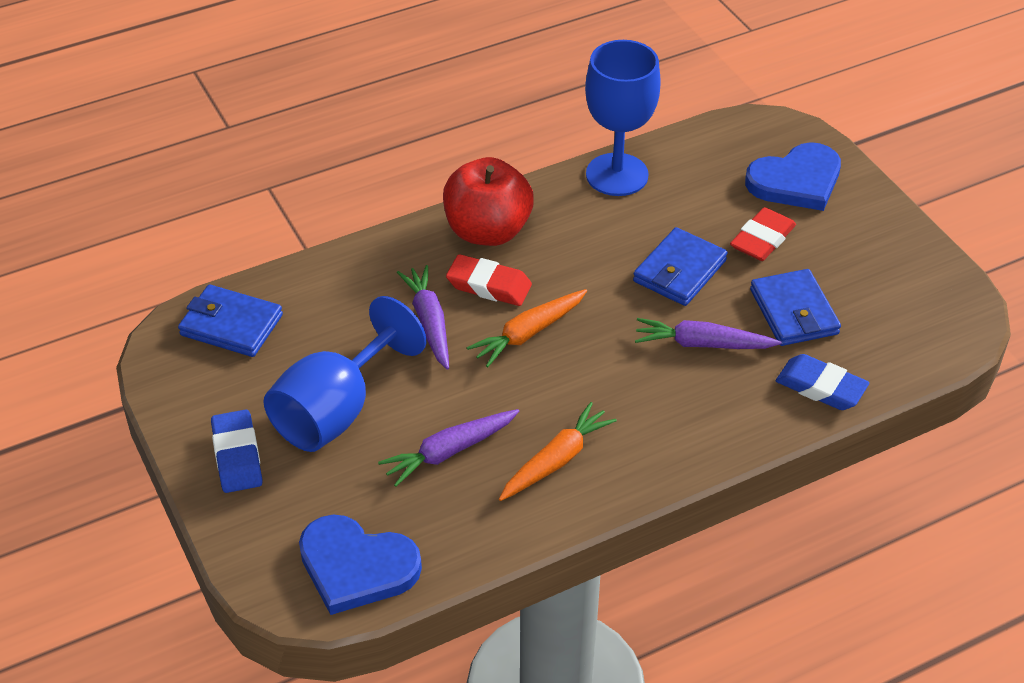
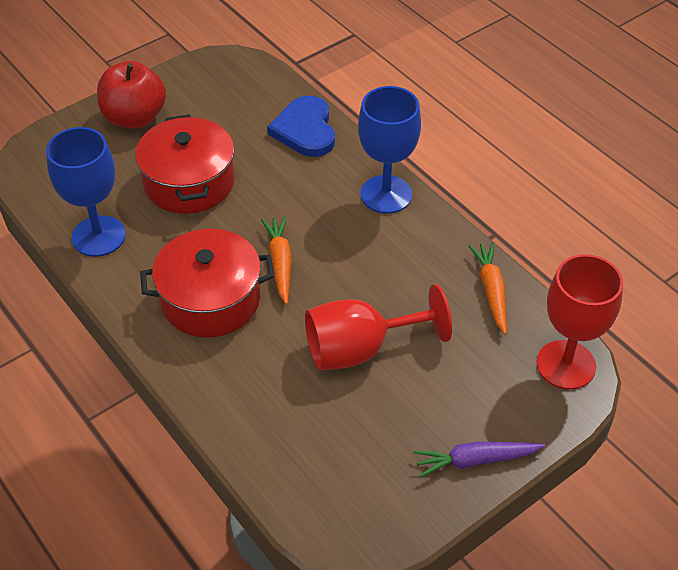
blue eraser: 2 -> 0
blue heart: 2 -> 1
blue wallet: 3 -> 0
purple carrot: 3 -> 1
red eraser: 2 -> 0
red goblet: 0 -> 2
red pot: 0 -> 2

